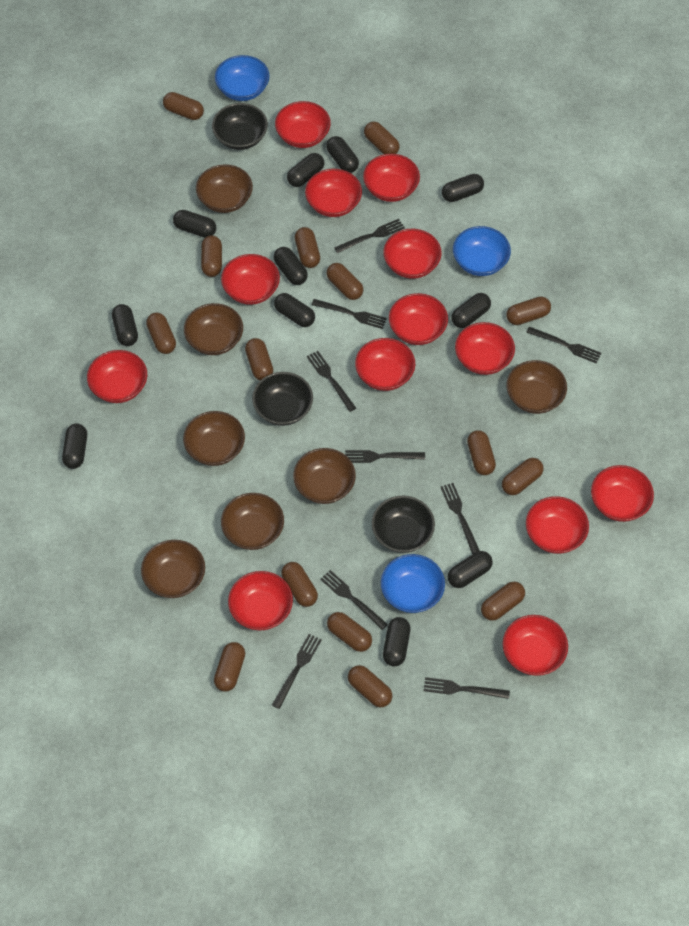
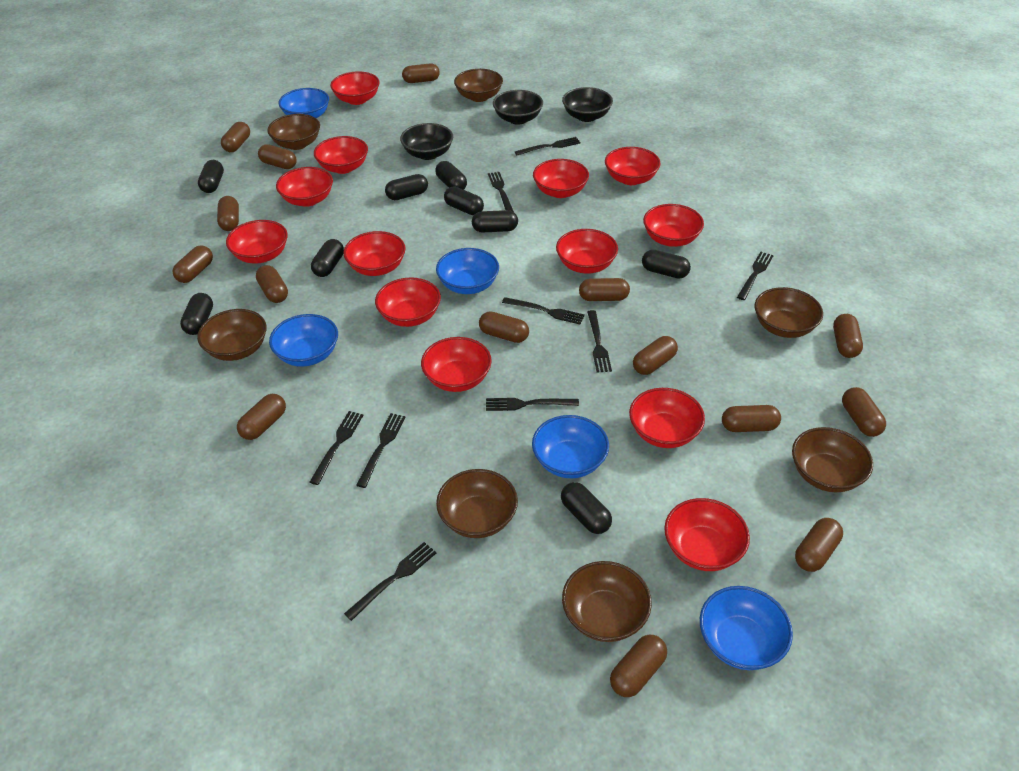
black capsule: 11 -> 9
blue bowl: 3 -> 5

